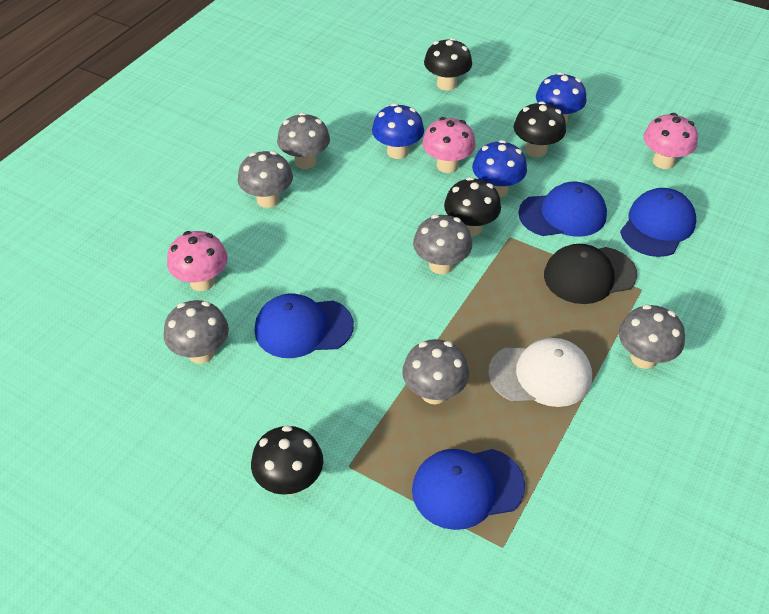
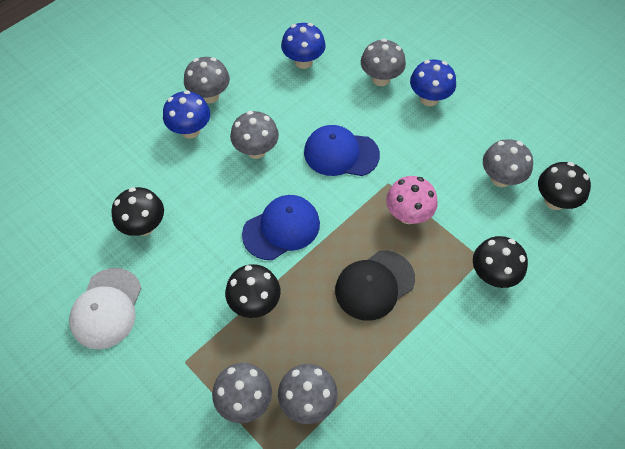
blue cap: 4 -> 2
pink mushroom: 3 -> 1

